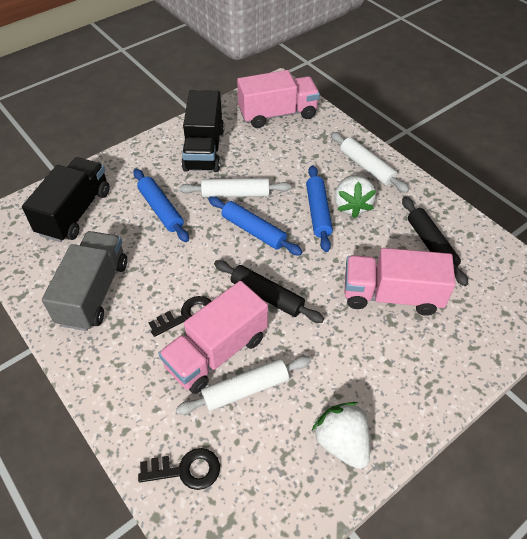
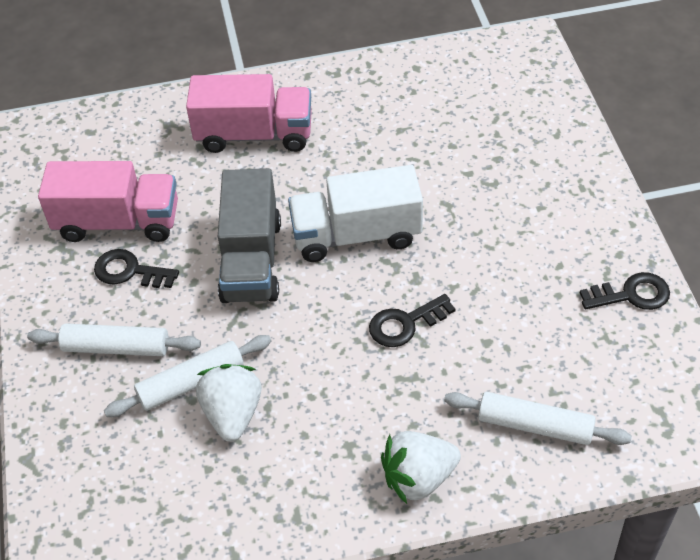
black key: 2 -> 3
black rolling pin: 2 -> 0
black truck: 2 -> 0
blue rolling pin: 3 -> 0
pink truck: 3 -> 2
white truck: 0 -> 1

